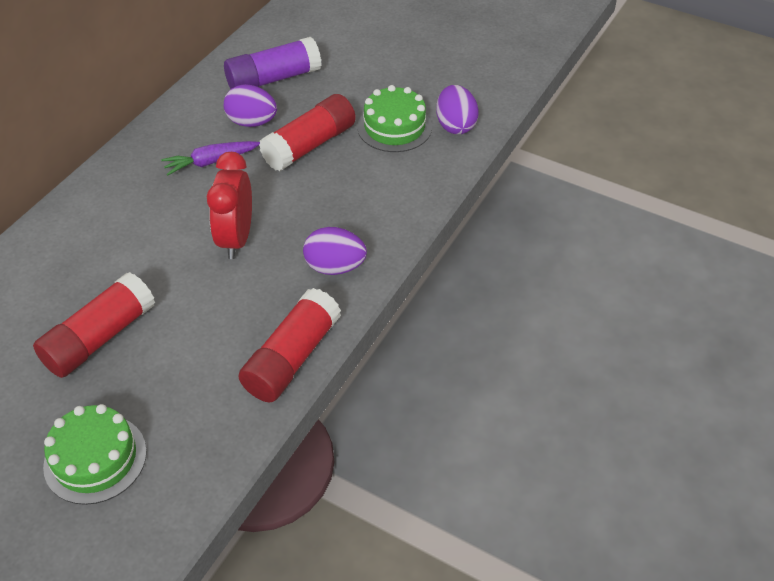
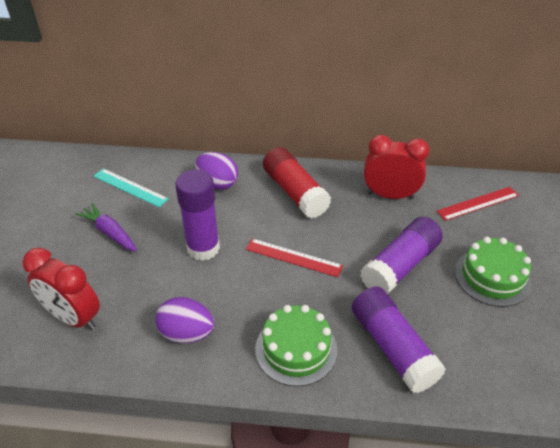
purple egg: 3 -> 2
purple glue stick: 1 -> 3
red clock: 1 -> 2
red glue stick: 3 -> 1
red ruler: 0 -> 2
turquoise ruler: 0 -> 1

